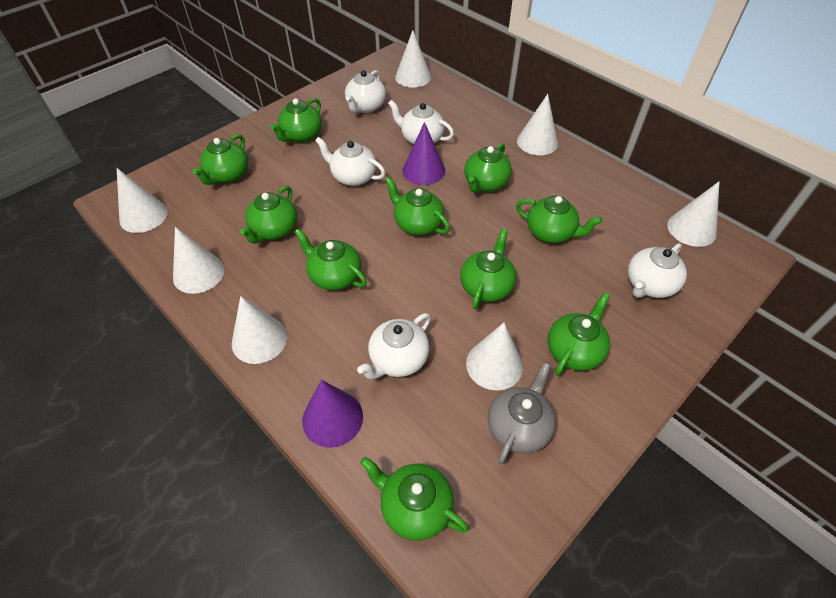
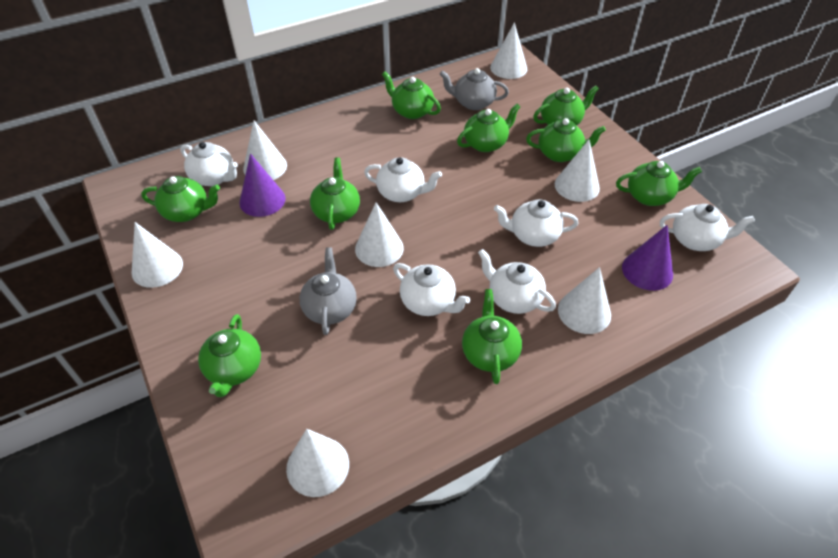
green teapot: 10 -> 9
grey teapot: 1 -> 2
white teapot: 5 -> 6

